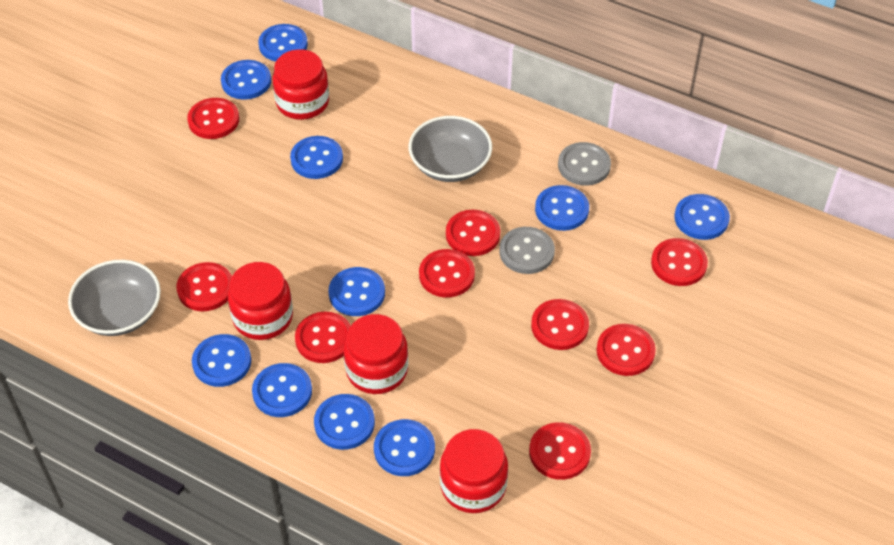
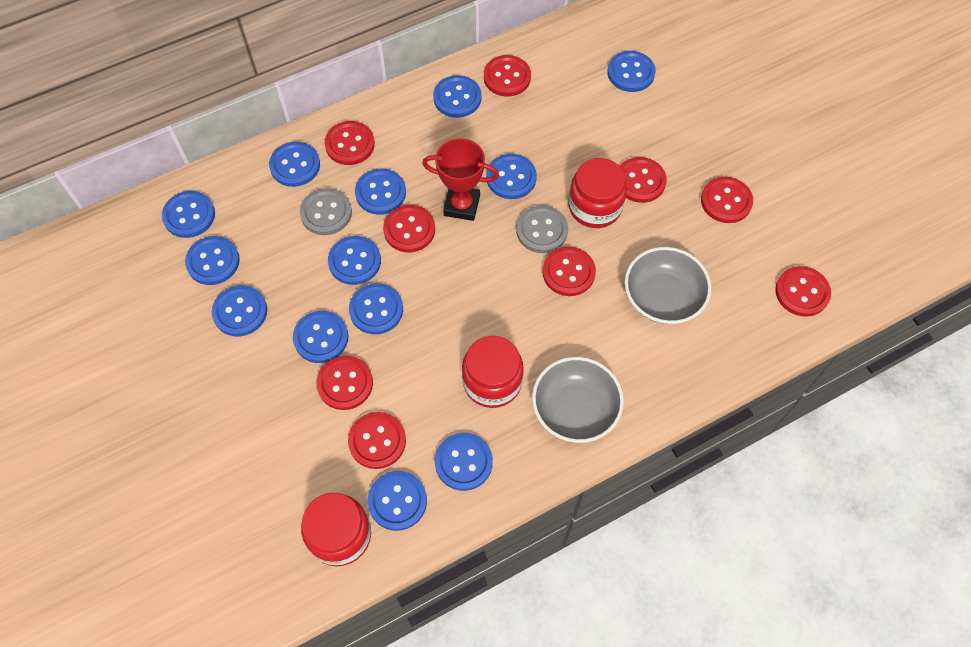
blue button: 10 -> 13
red jar: 4 -> 3
red trophy: 0 -> 1

